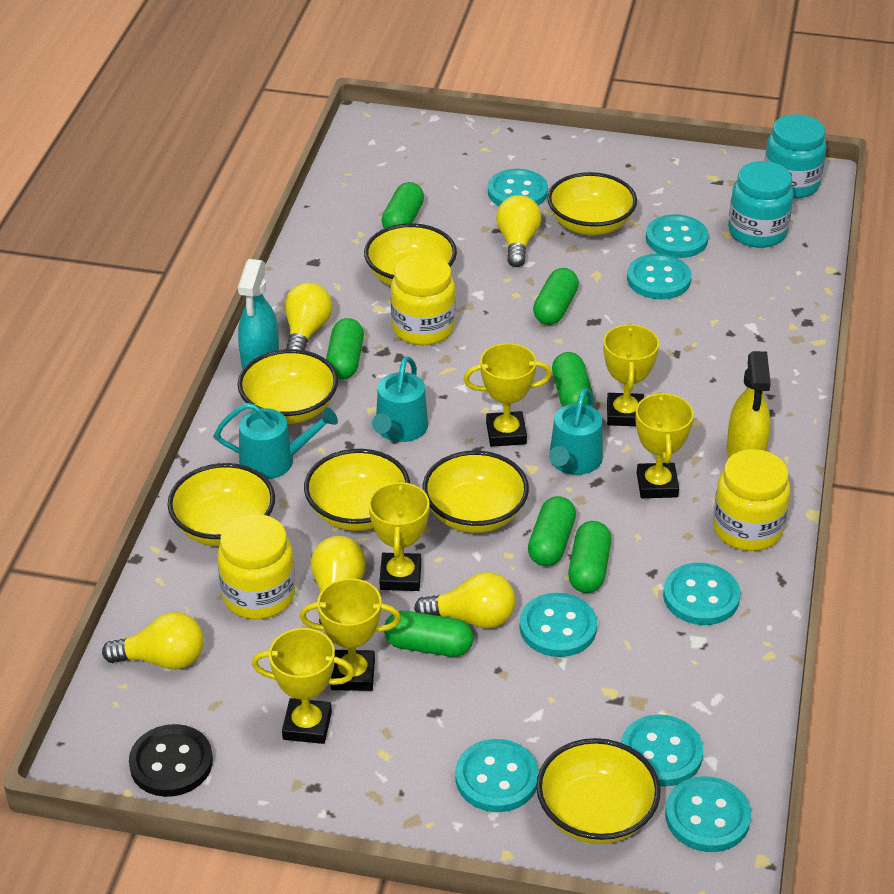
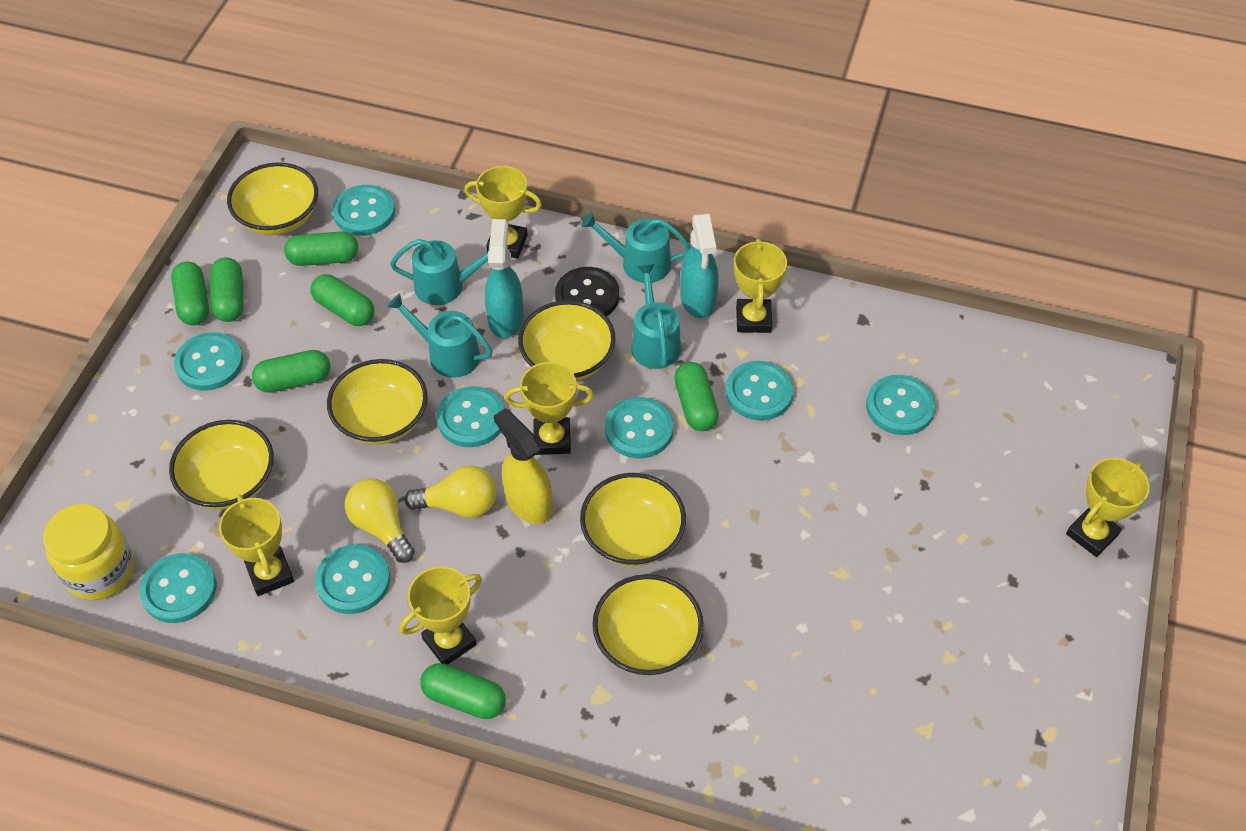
turquoise jar: 2 -> 0
turquoise spray bottle: 1 -> 2
turquoise watering can: 3 -> 4
yellow bowl: 7 -> 6
yellow jar: 3 -> 1
yellow light bulb: 5 -> 2

